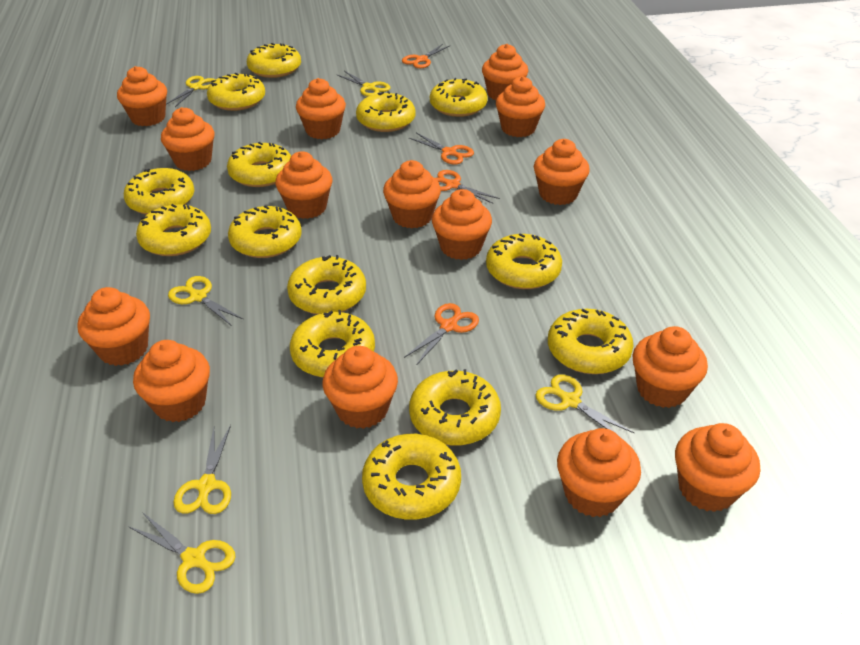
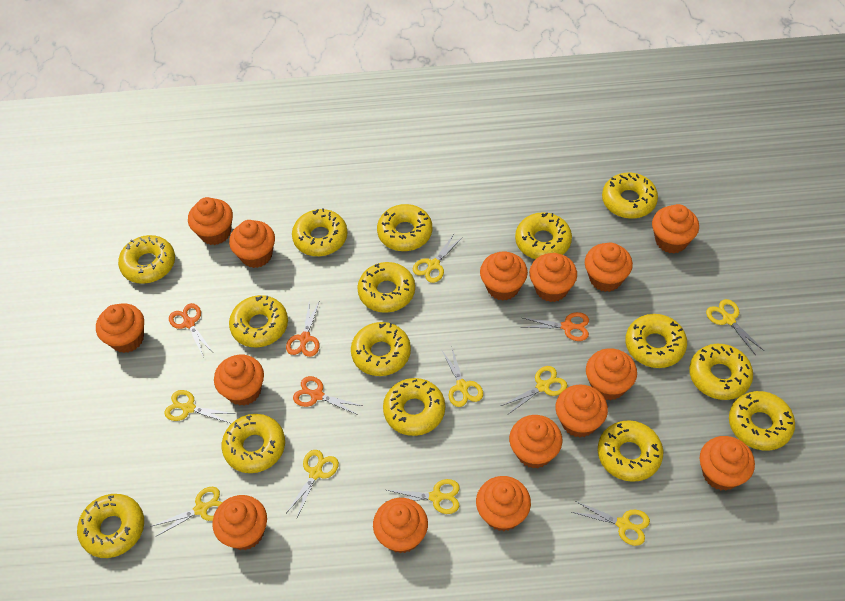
yellow donut: 14 -> 15
yellow scissors: 6 -> 9

